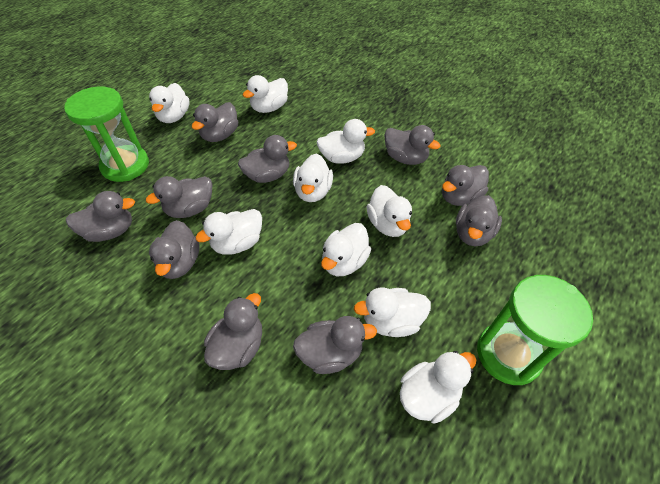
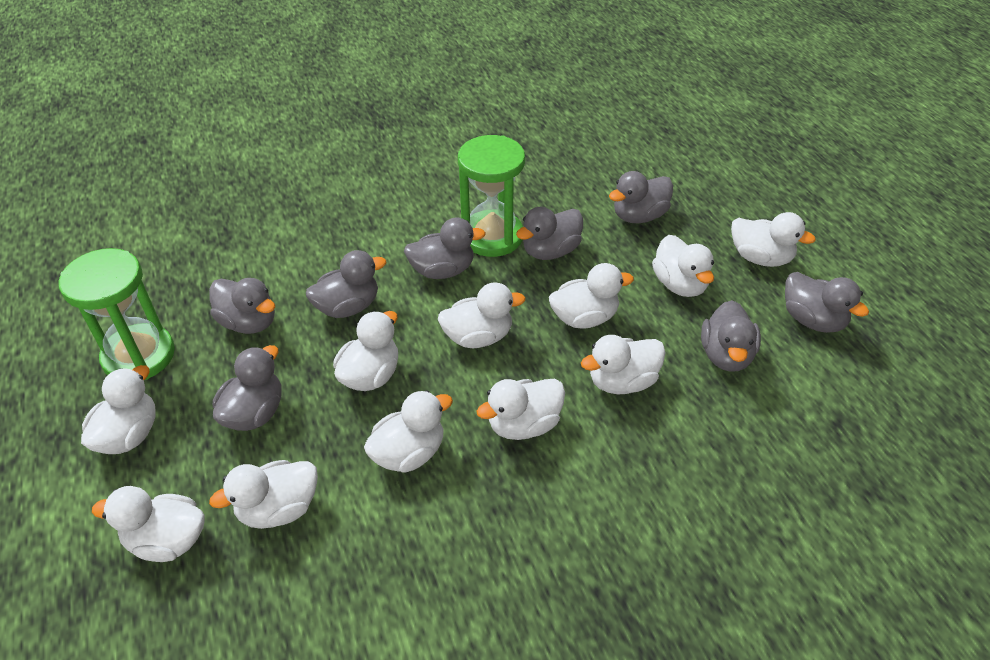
grey duck: 10 -> 8
white duck: 9 -> 11

